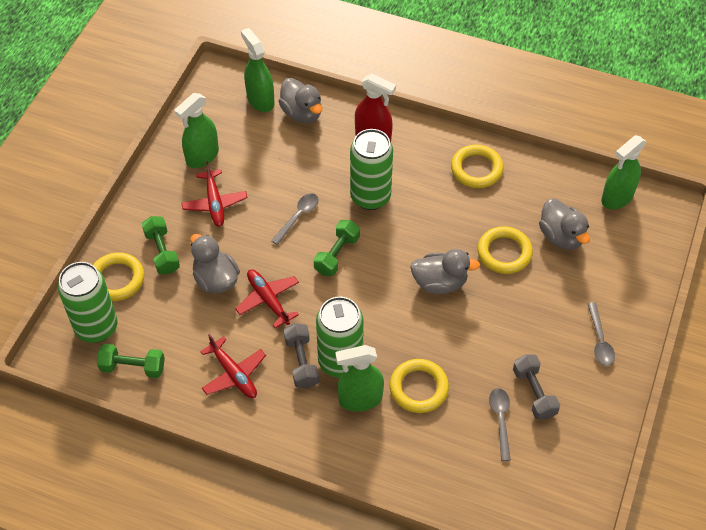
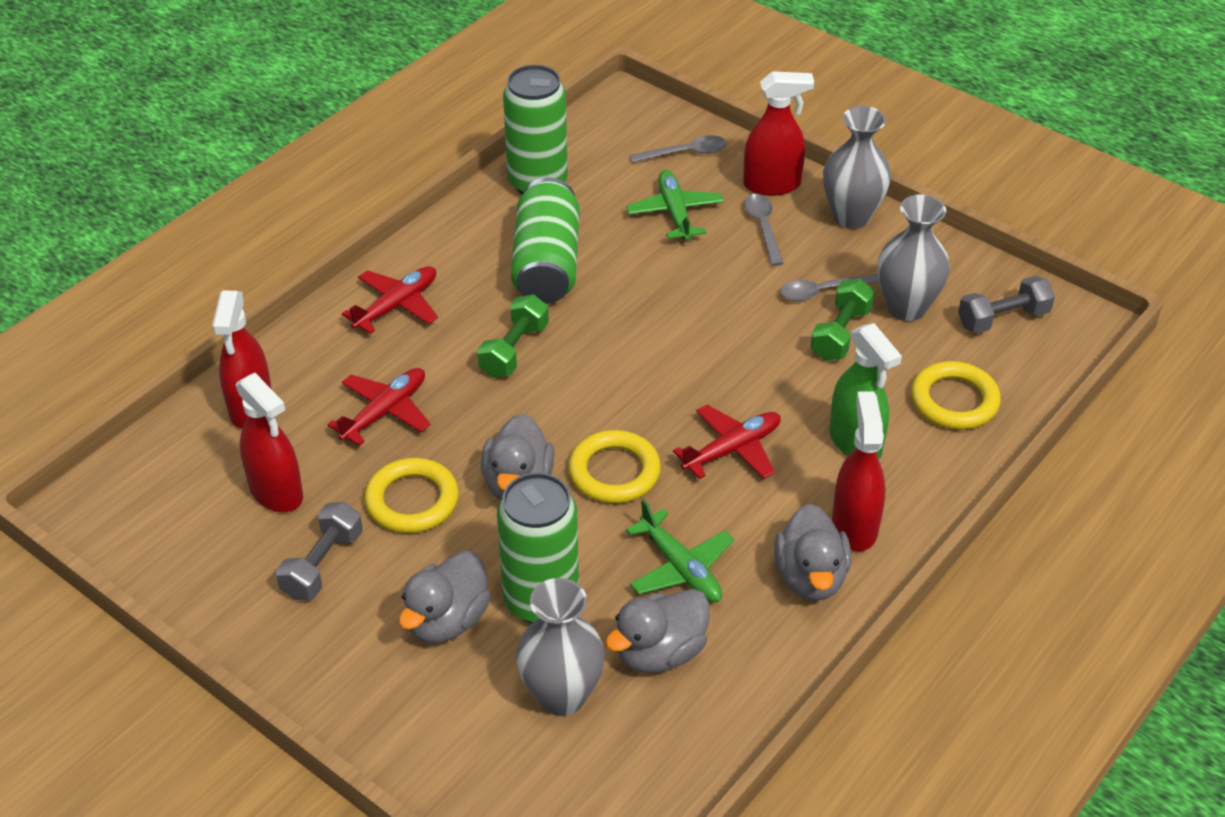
green dumbbell: 3 -> 2
green plane: 0 -> 2
green spray bottle: 4 -> 1
grey vase: 0 -> 3
red spray bottle: 1 -> 4
yellow ring: 4 -> 3

